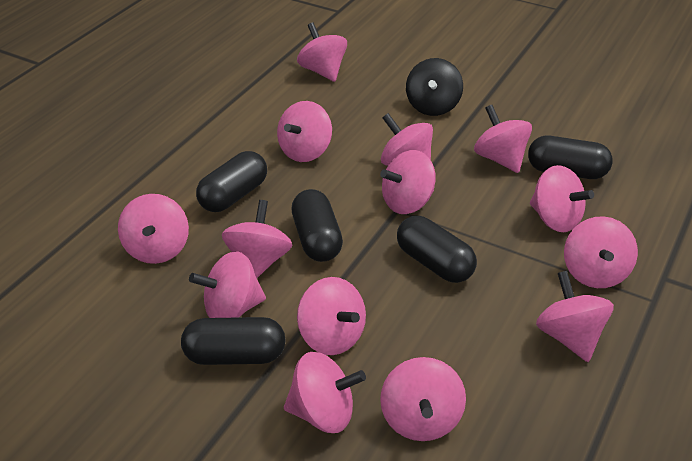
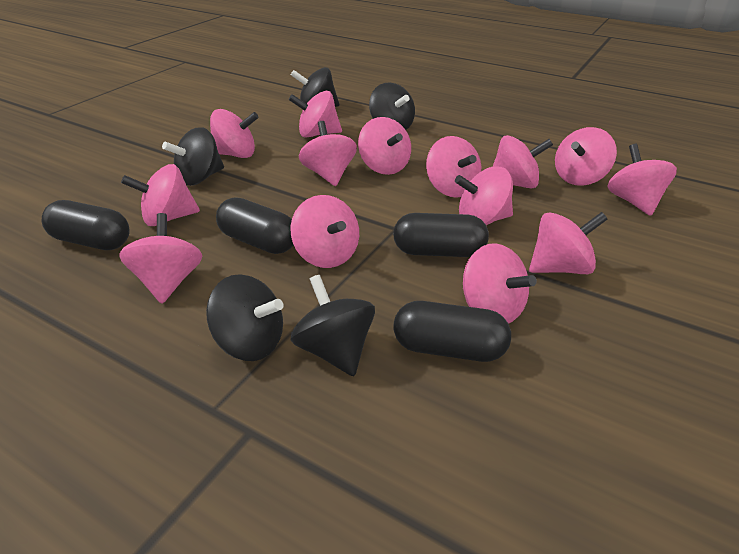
black capsule: 5 -> 4
black spinning top: 1 -> 5

